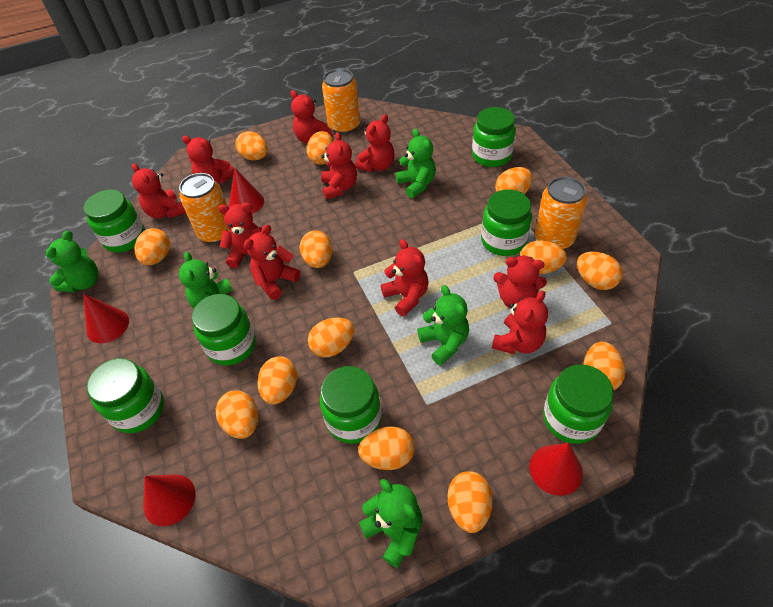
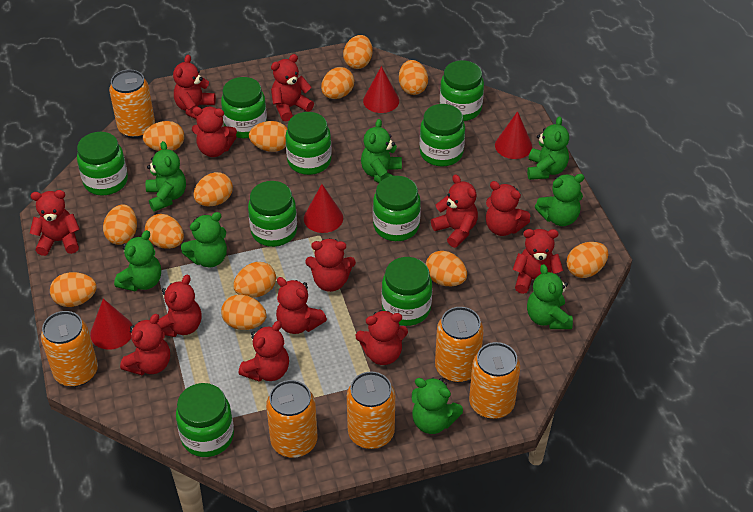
green jar: 7 -> 9
green teddy bear: 5 -> 8
orange can: 3 -> 6
red teddy bear: 10 -> 13

